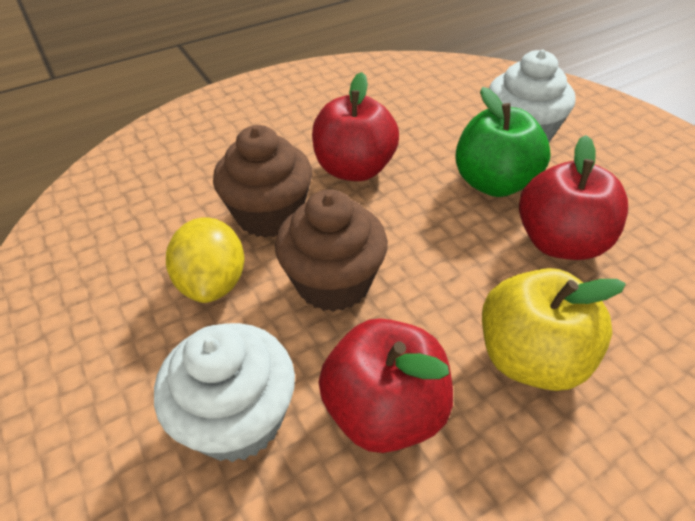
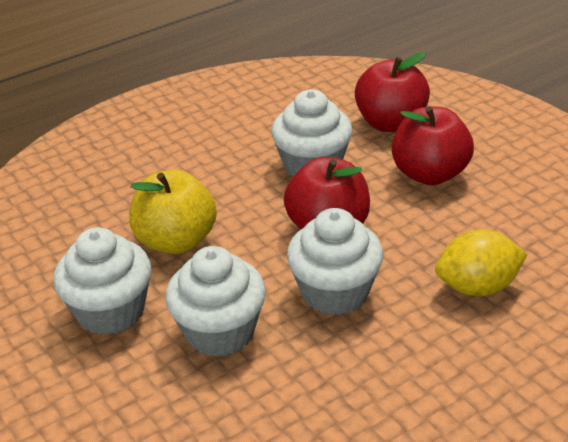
brown cupcake: 2 -> 0
green apple: 1 -> 0
white cupcake: 2 -> 4

